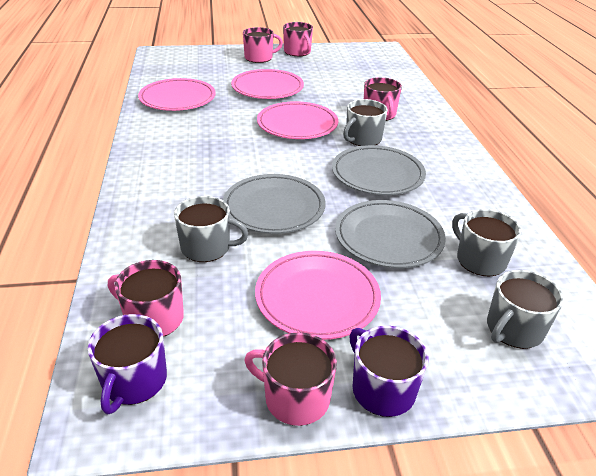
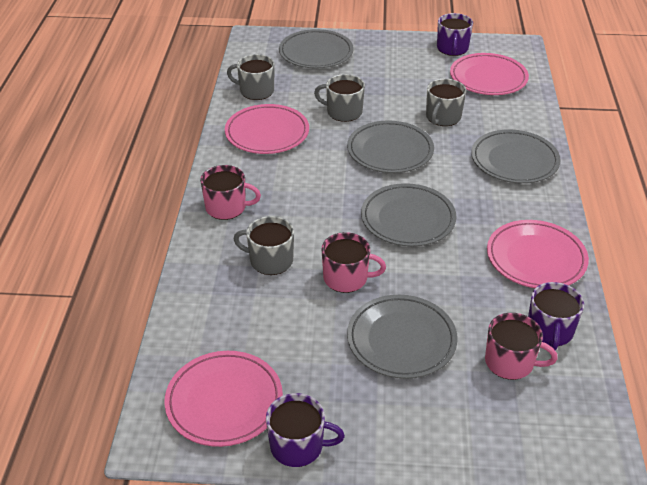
grey plate: 3 -> 5
pink mug: 5 -> 3
purple mug: 2 -> 3

